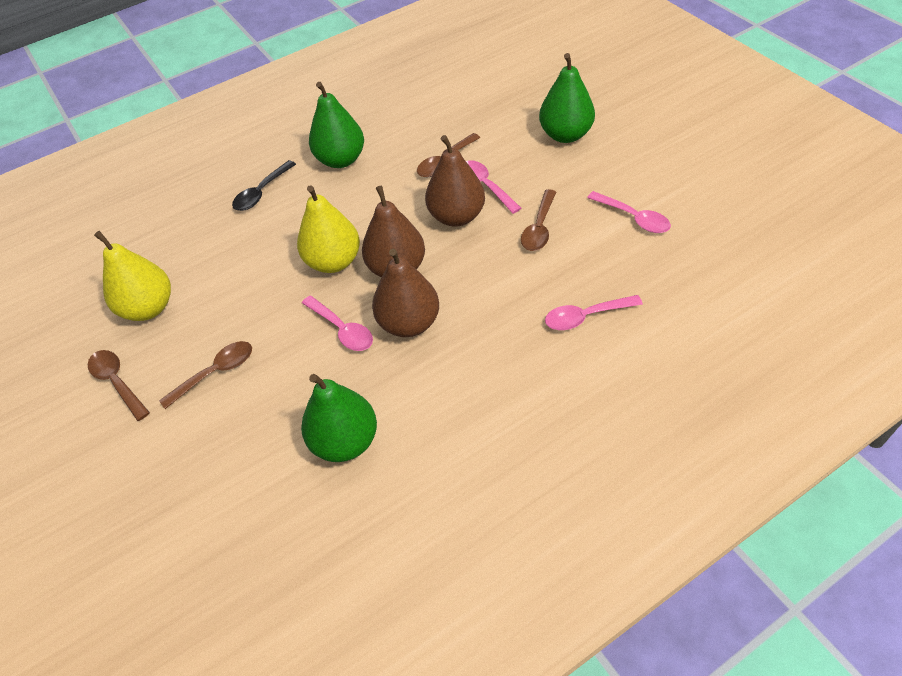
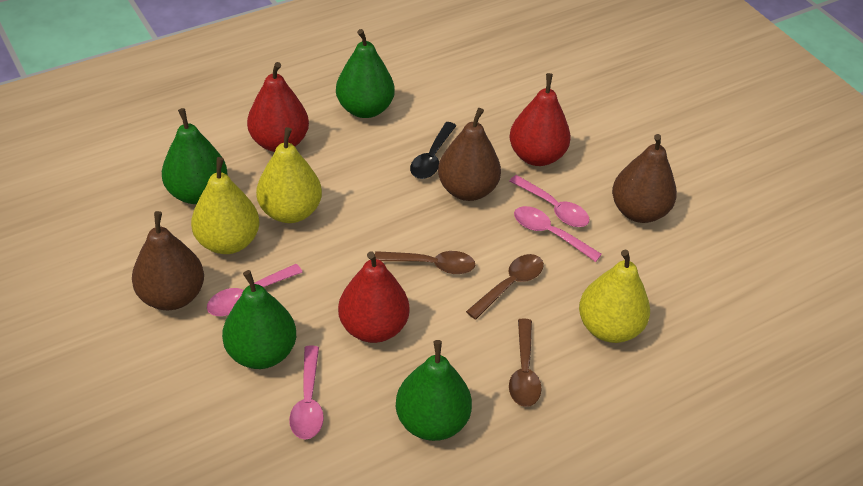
brown spoon: 4 -> 3
green pear: 3 -> 4
red pear: 0 -> 3
yellow pear: 2 -> 3

